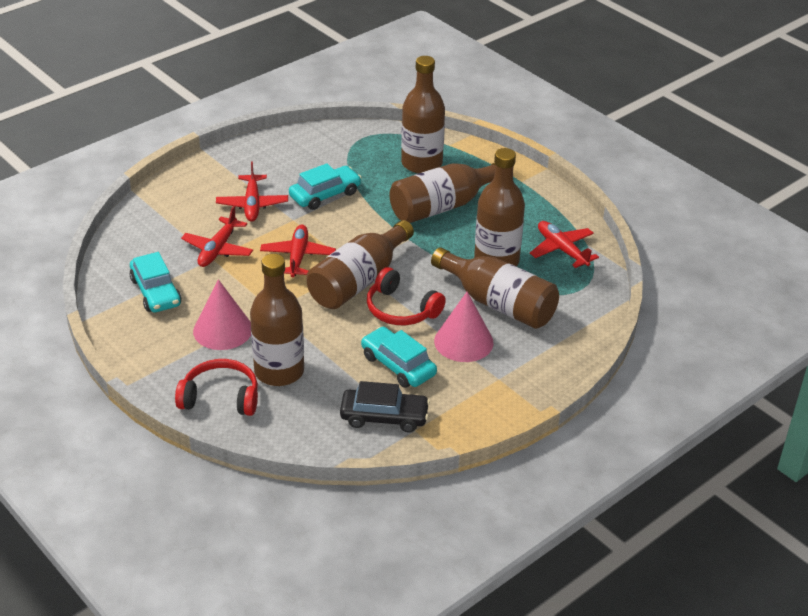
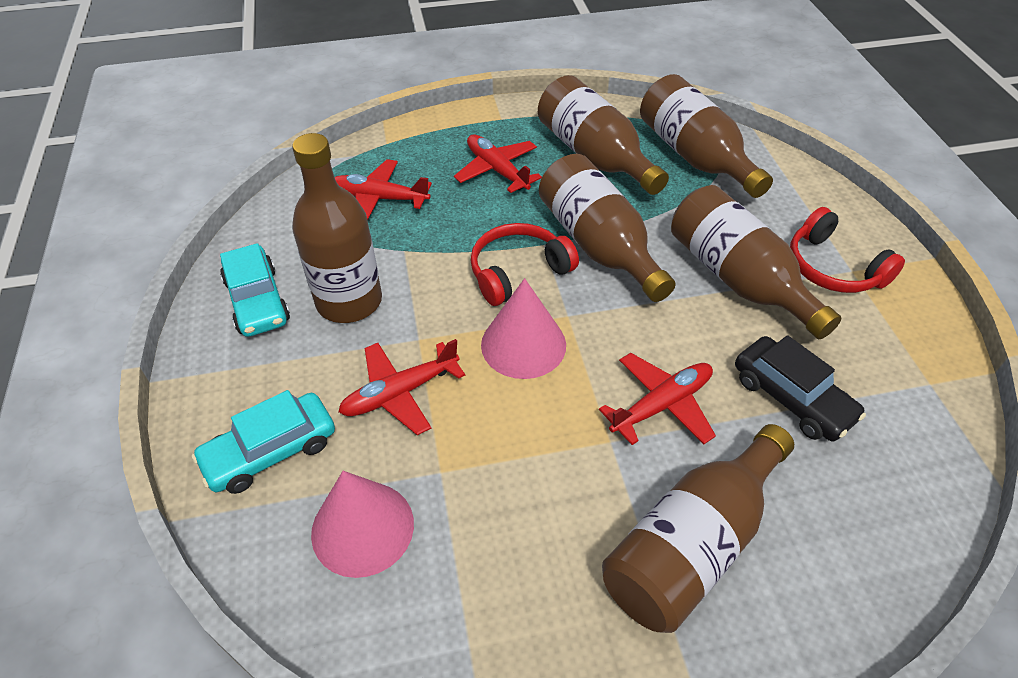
turquoise car: 3 -> 2

